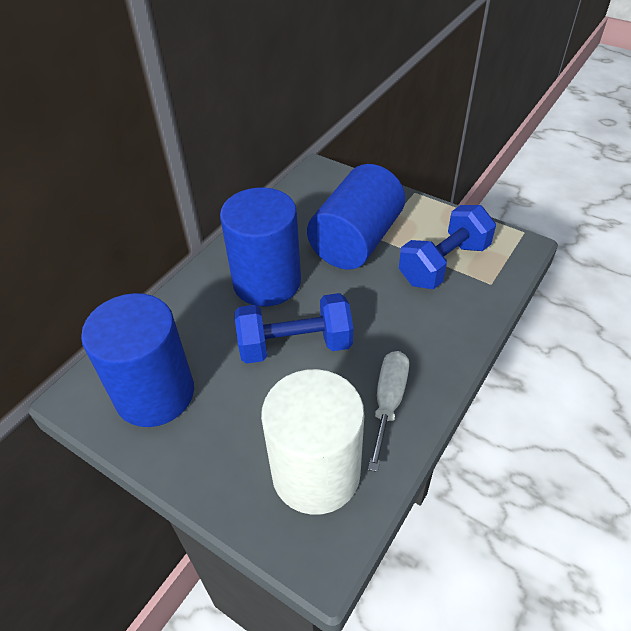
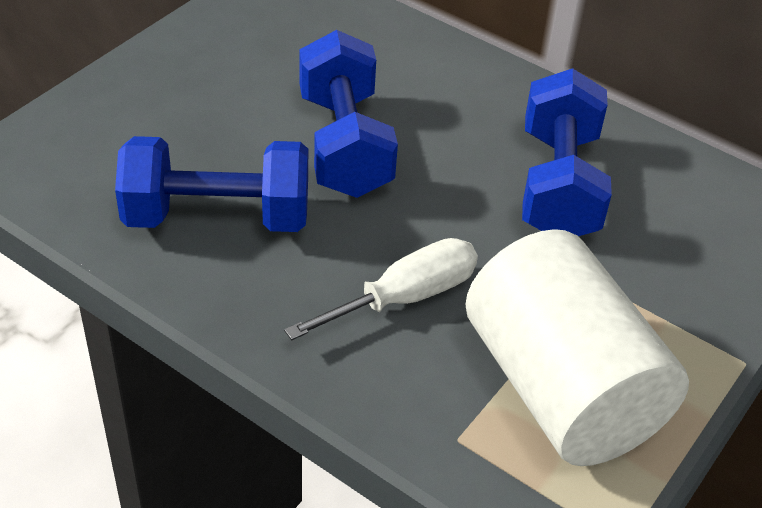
blue cylinder: 3 -> 0
blue dumbbell: 2 -> 3

